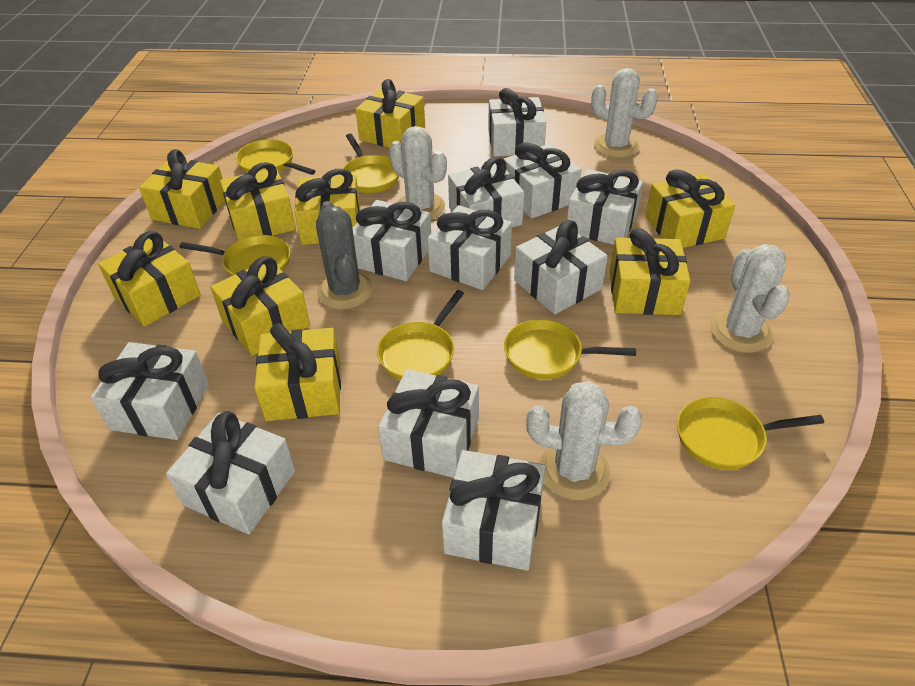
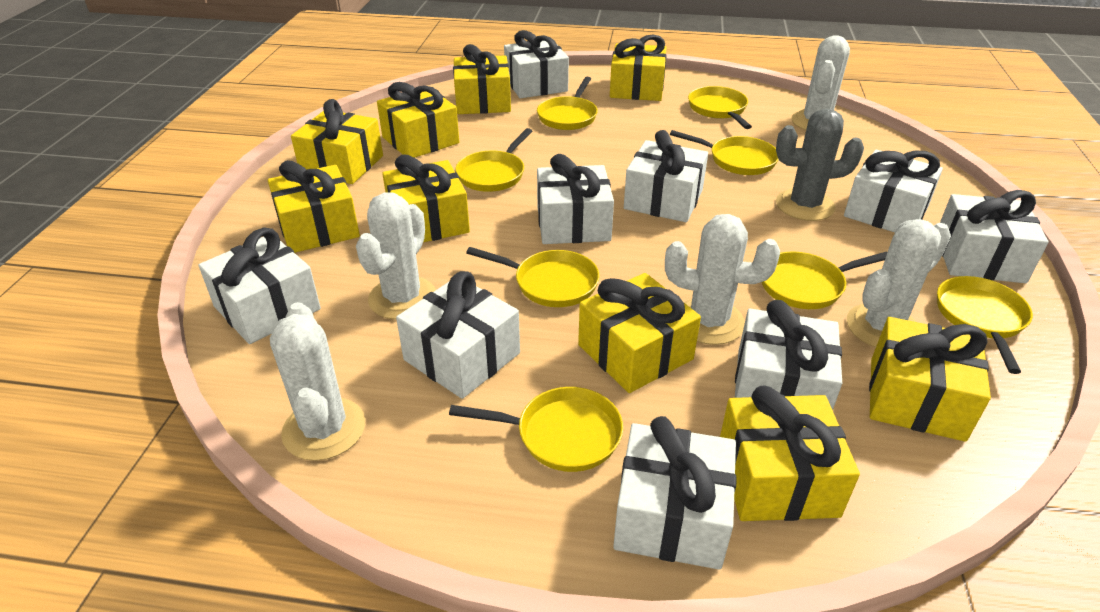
white cactus: 4 -> 5
white gift: 11 -> 9
yellow pan: 6 -> 8

